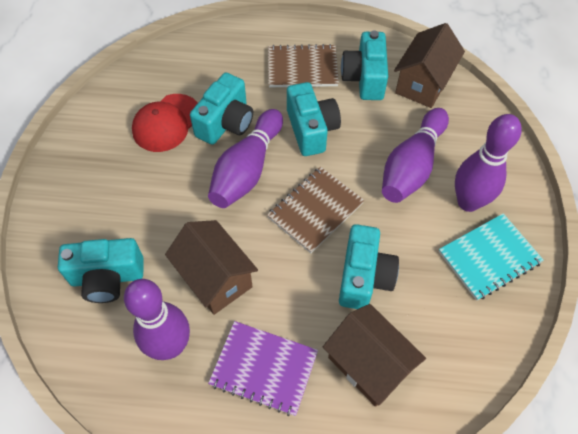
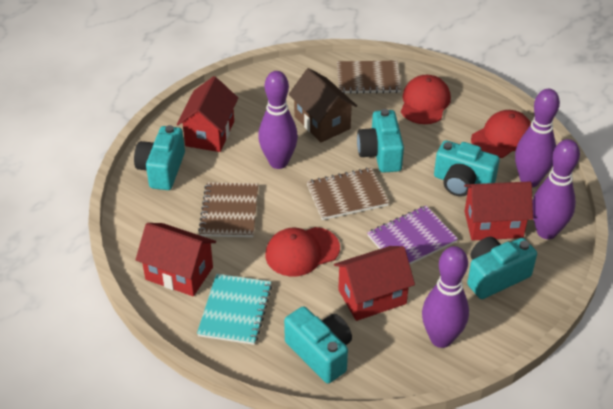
brown house: 3 -> 1
brown notebook: 2 -> 3
red cap: 1 -> 3
red house: 0 -> 4

